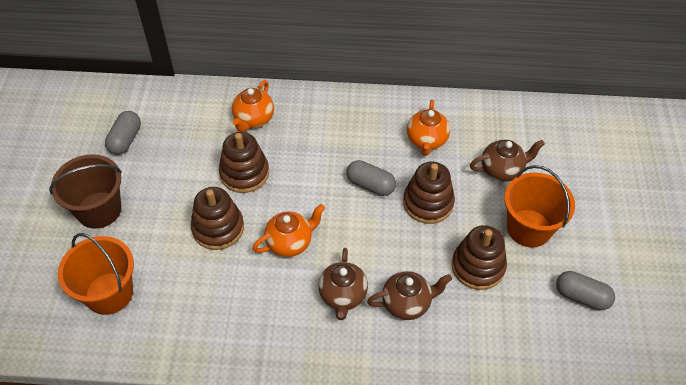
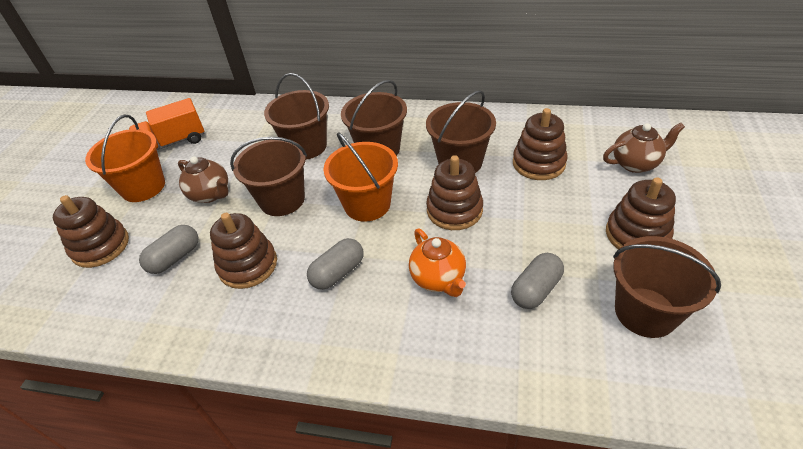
brown bucket: 1 -> 5
brown stacking toy: 4 -> 5
brown teapot: 3 -> 2
orange teapot: 3 -> 1
orange truck: 0 -> 1

